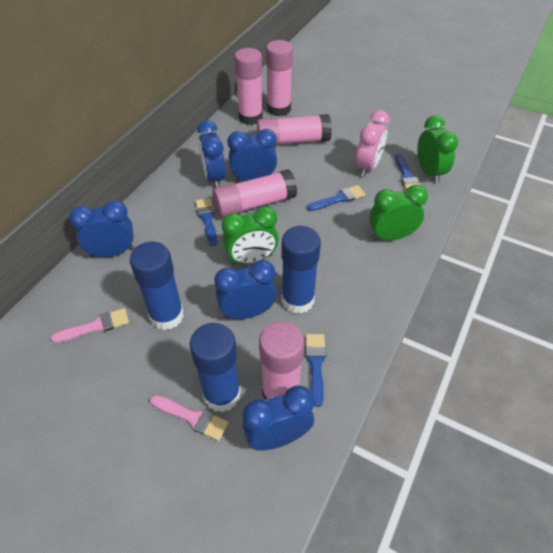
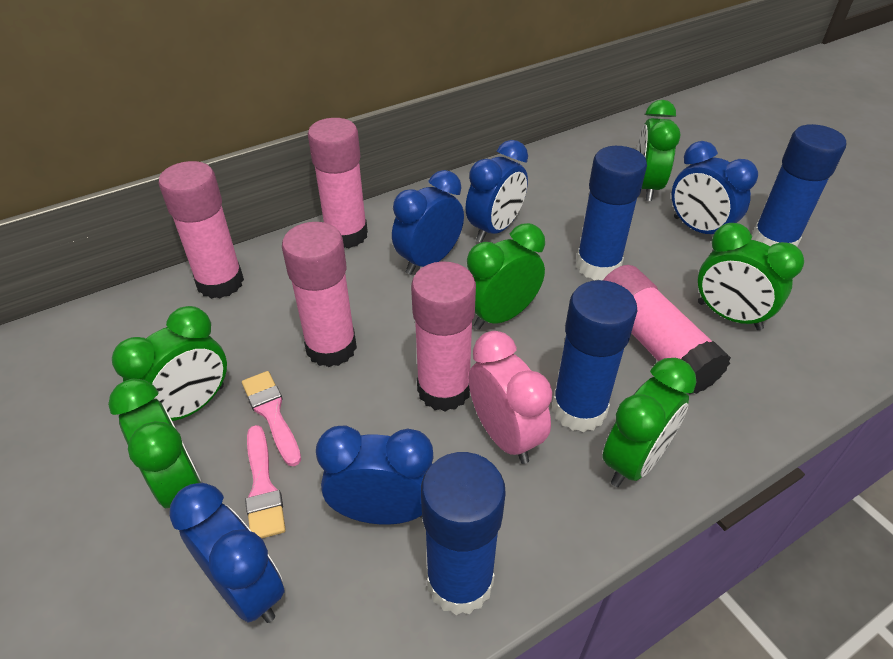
blue brush: 4 -> 0
blue glue stick: 3 -> 4
green clock: 3 -> 6

